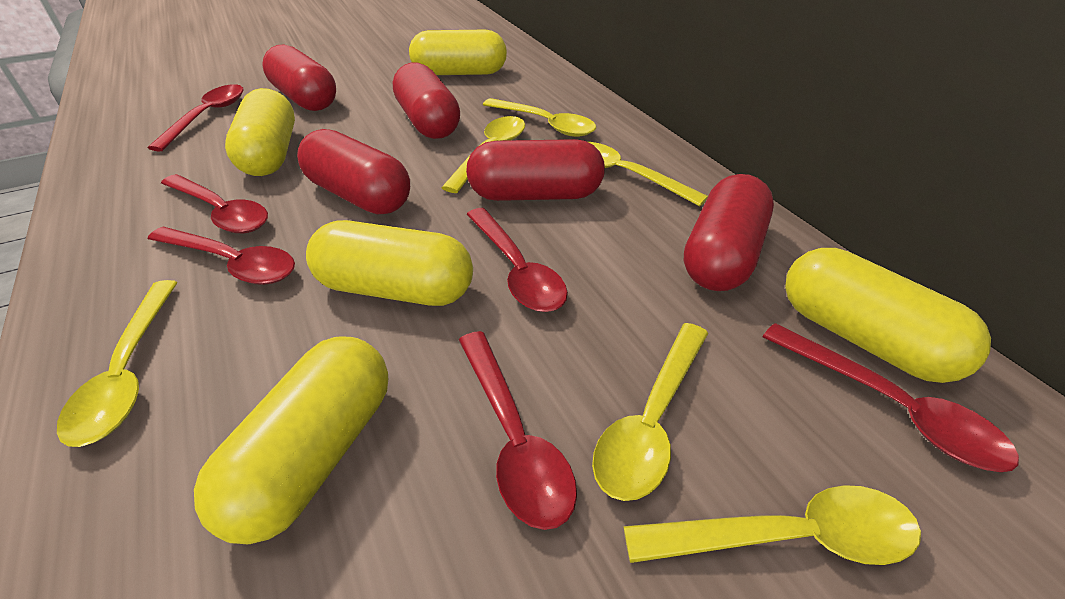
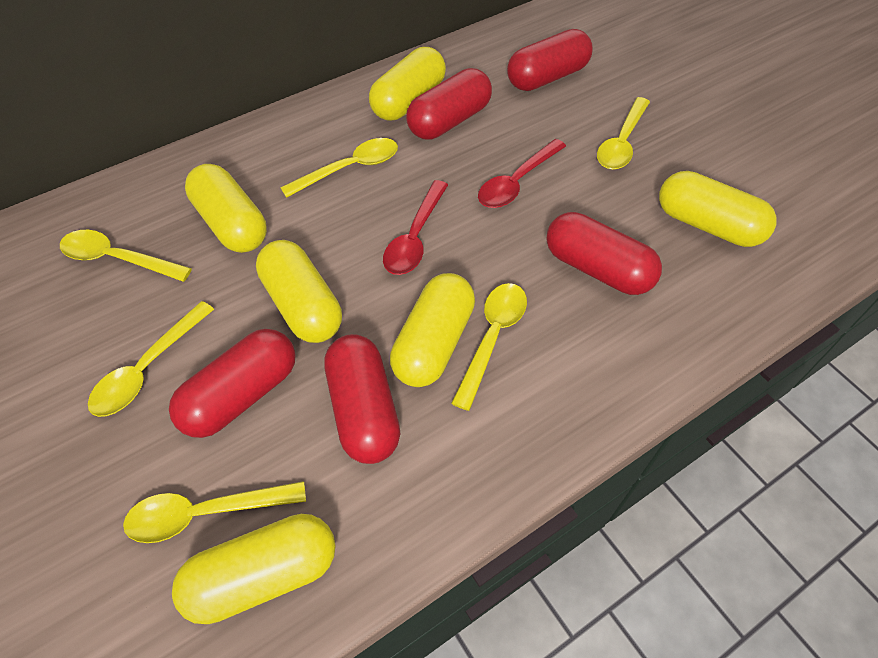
red spoon: 6 -> 2
yellow capsule: 5 -> 6

